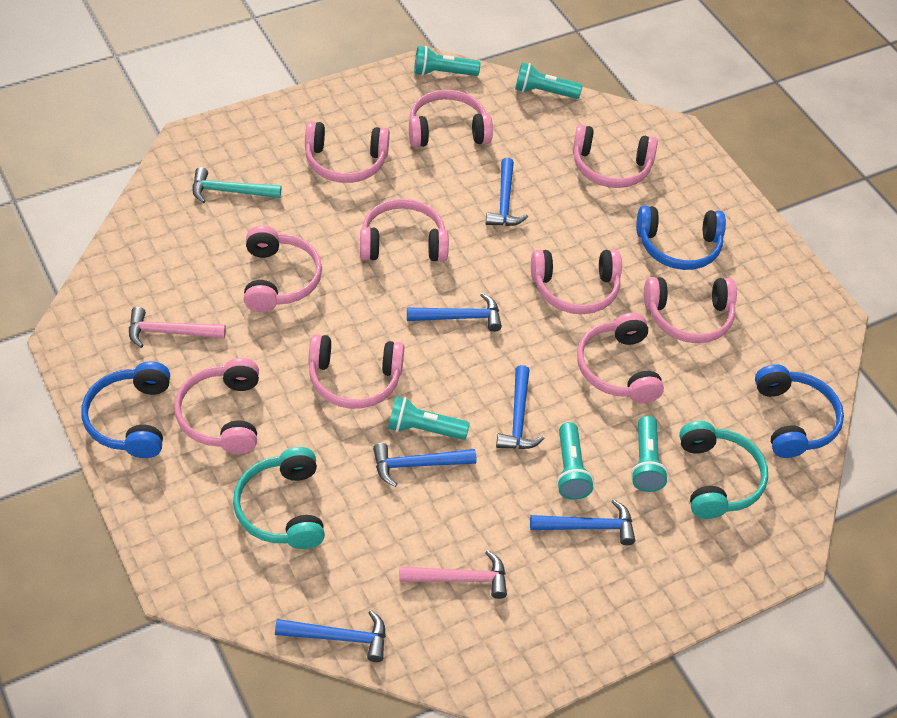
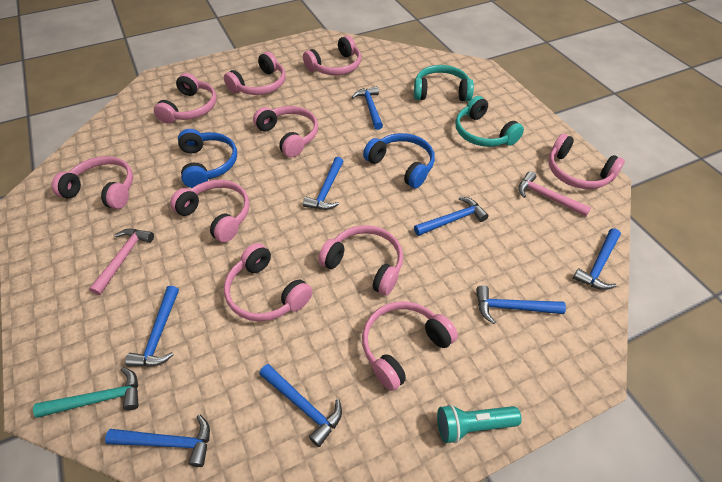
blue hammer: 6 -> 8
blue headphones: 3 -> 2
turquoise flashlight: 5 -> 1

